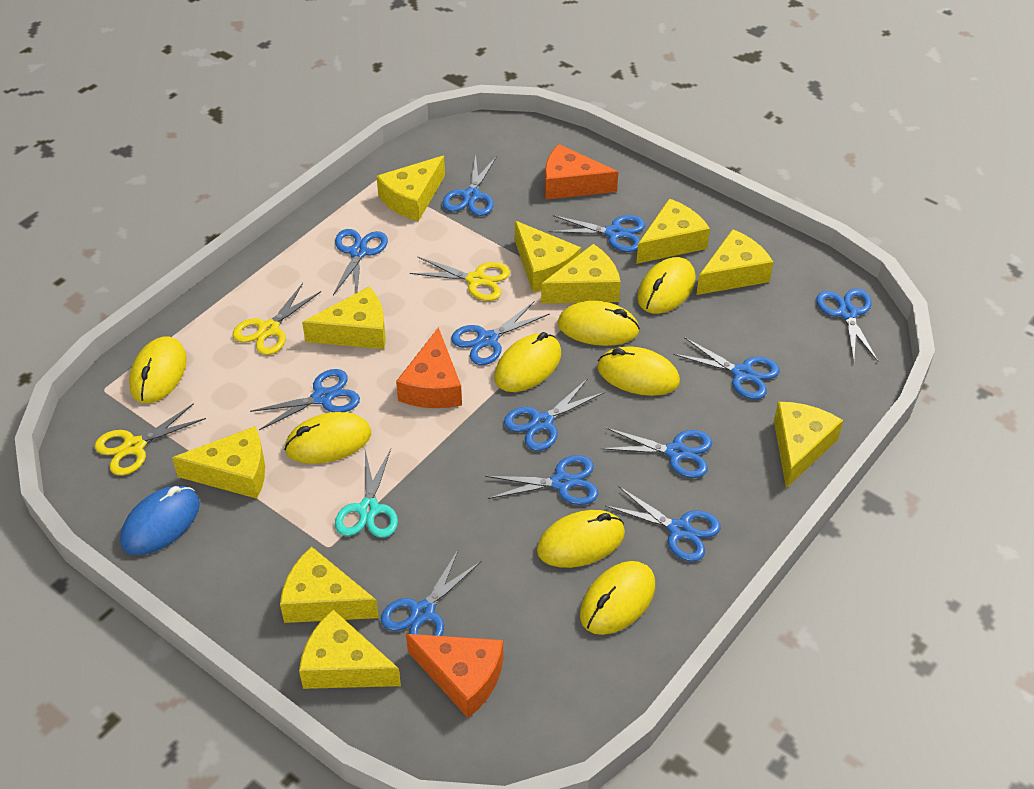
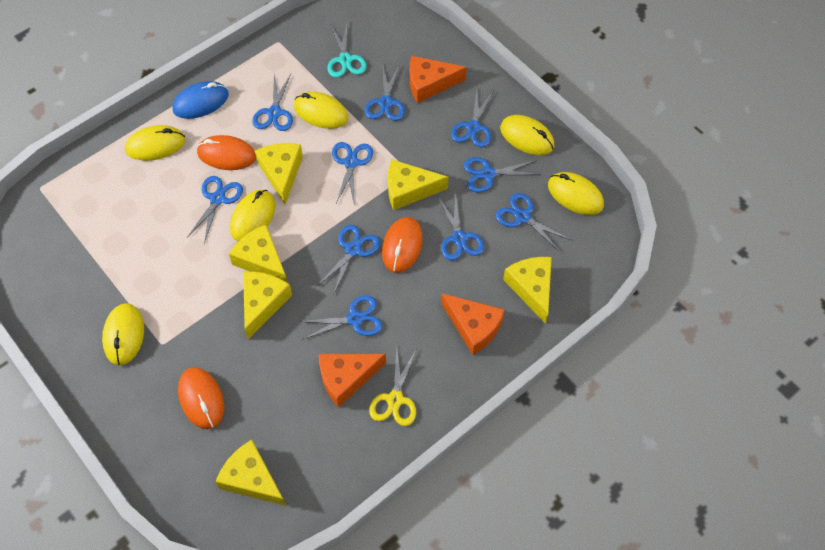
blue scissors: 12 -> 10
orange mouse: 0 -> 3
yellow cheese: 10 -> 6
yellow mouse: 8 -> 6
yellow scissors: 3 -> 1

